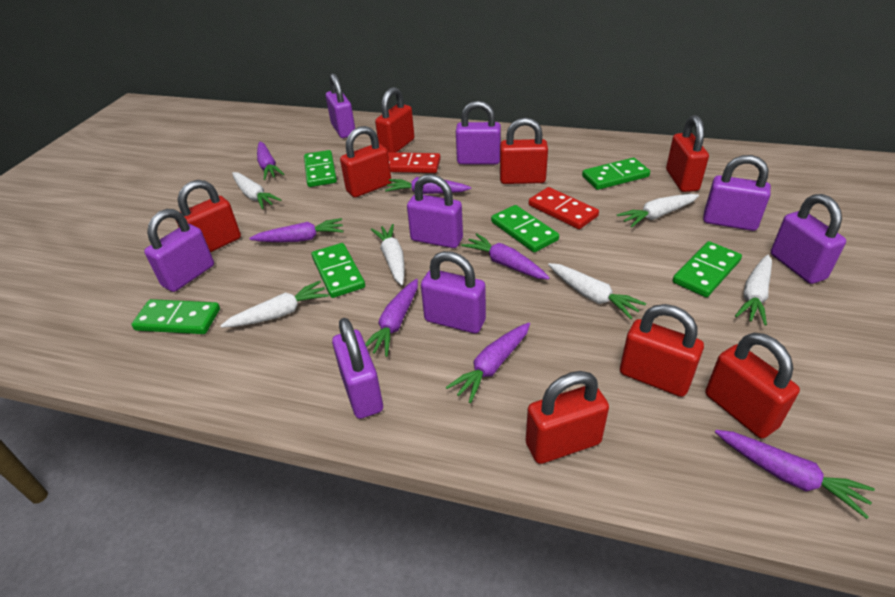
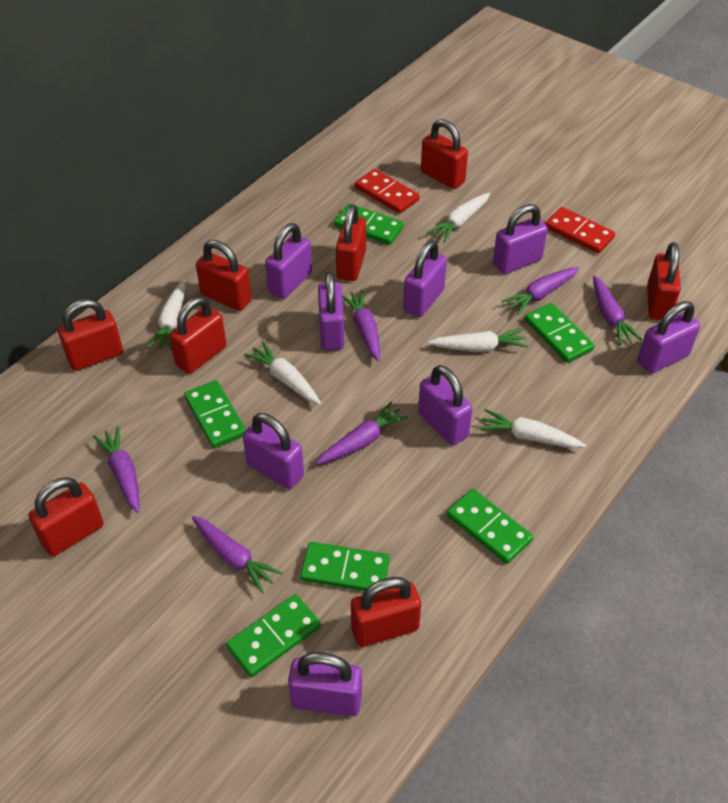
purple carrot: 7 -> 6
white carrot: 6 -> 5

